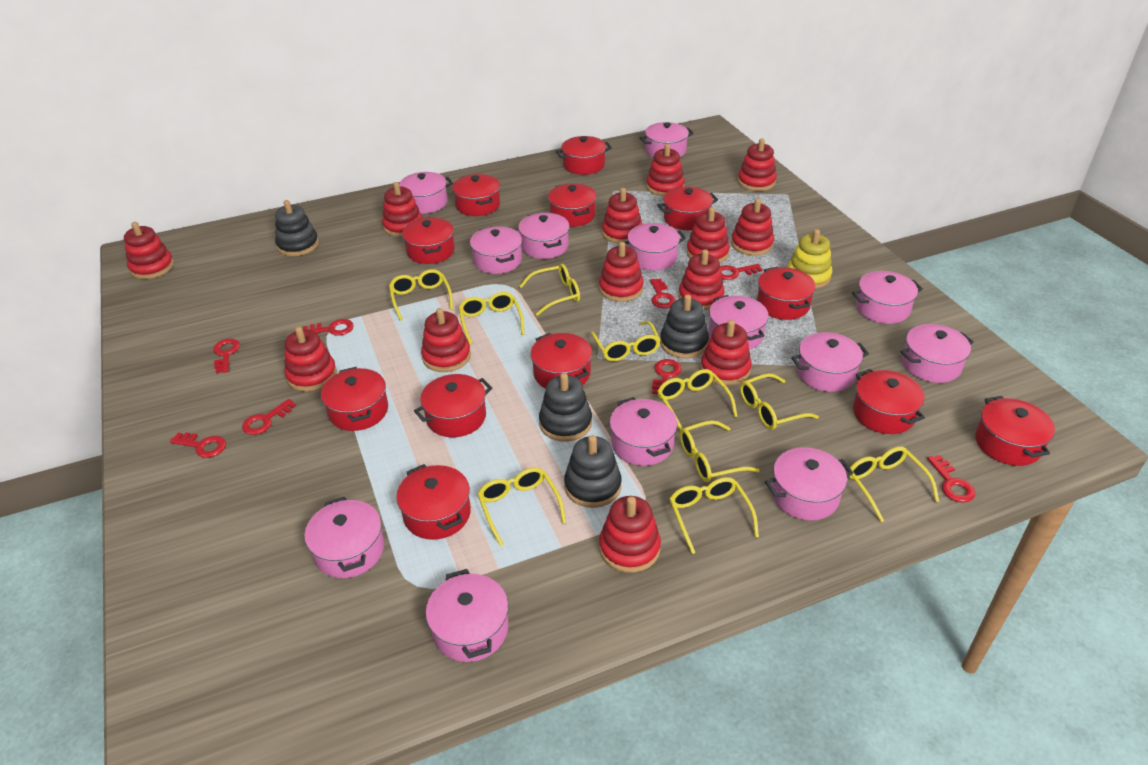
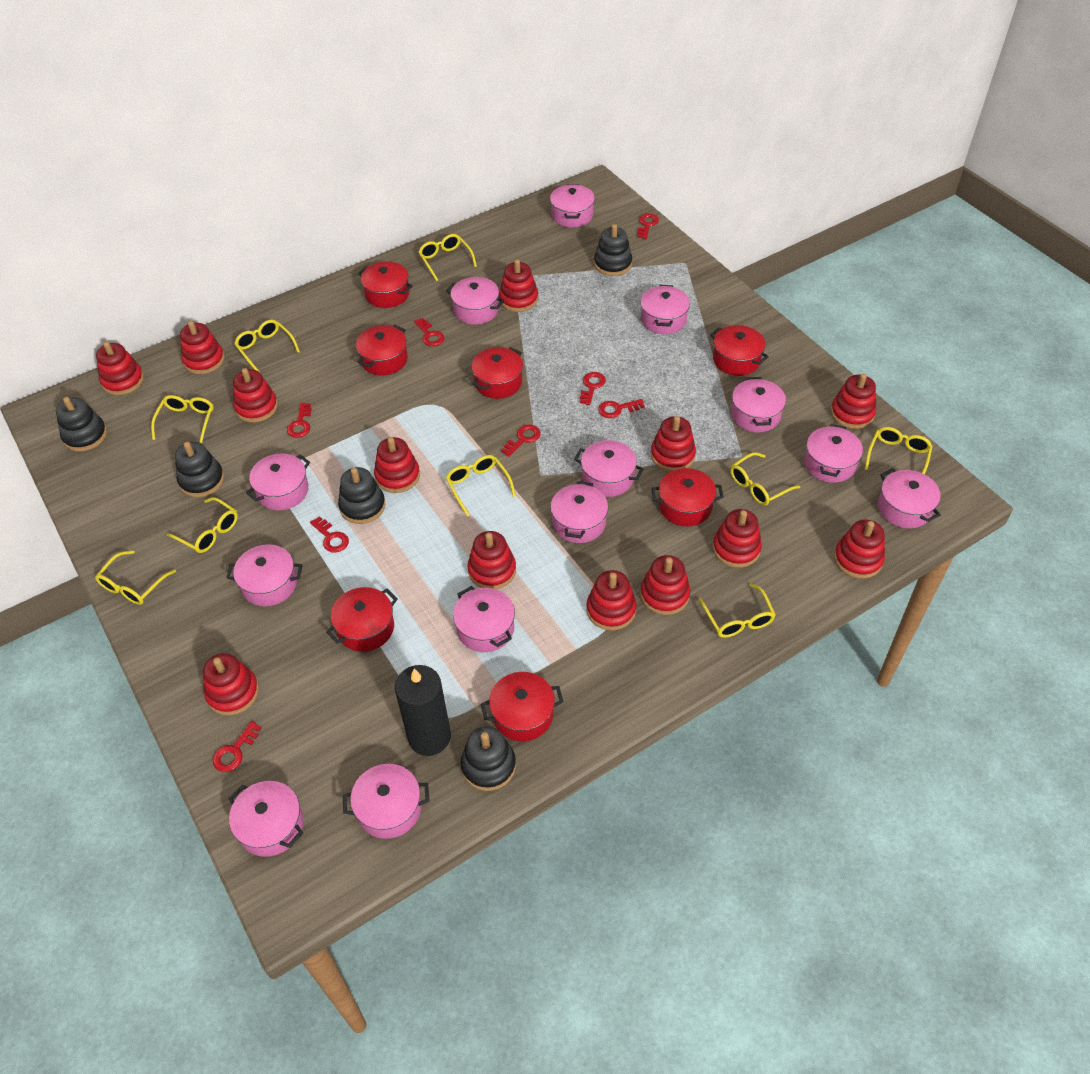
black candle: 0 -> 1
black stacking toy: 4 -> 5
red pot: 12 -> 7
yellow glasses: 10 -> 9
yellow stacking toy: 1 -> 0

